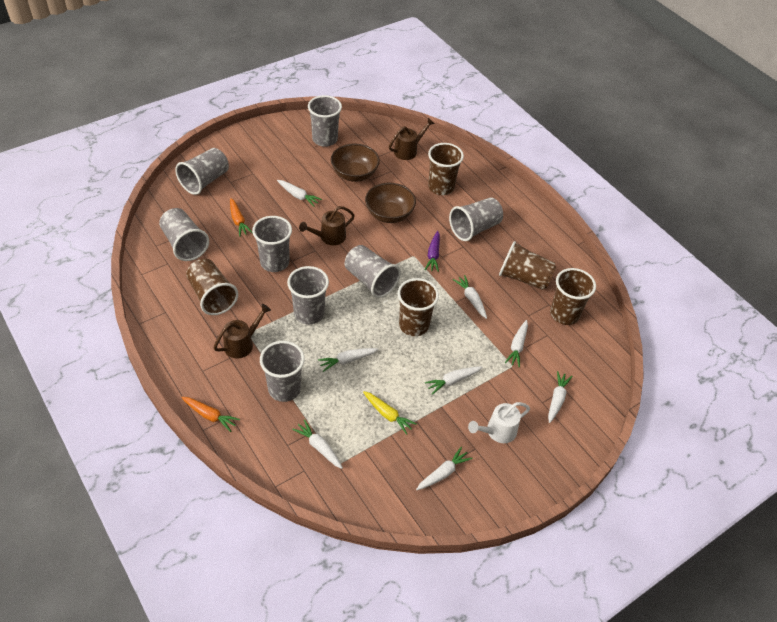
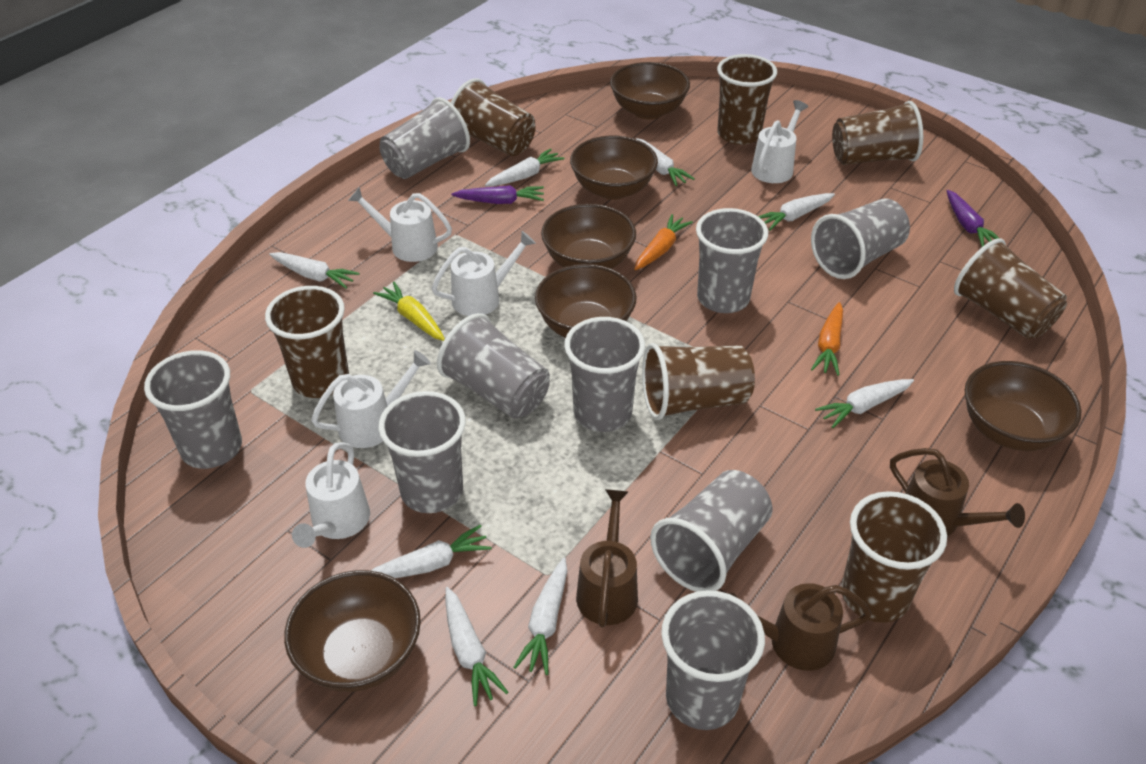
brown bowl: 2 -> 6
brown cup: 5 -> 7
grey cup: 8 -> 9
purple carrot: 1 -> 2
white watering can: 1 -> 5

